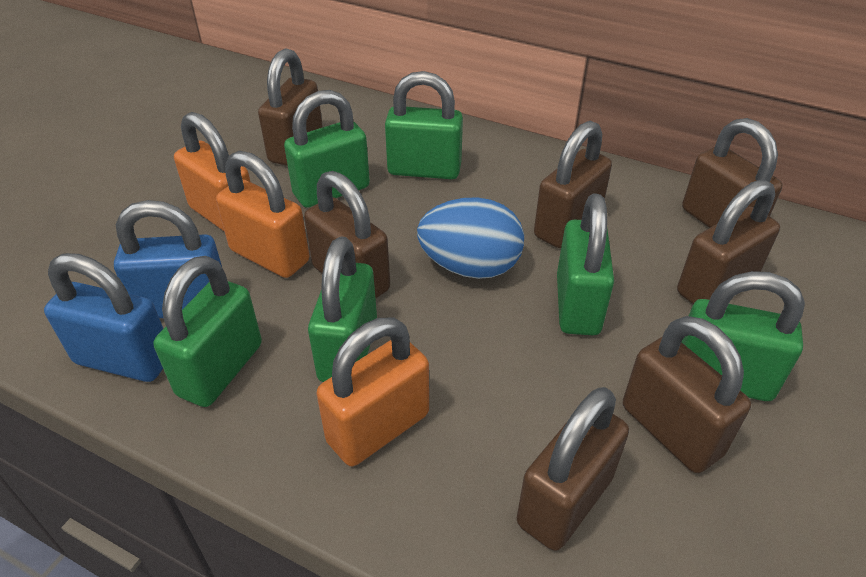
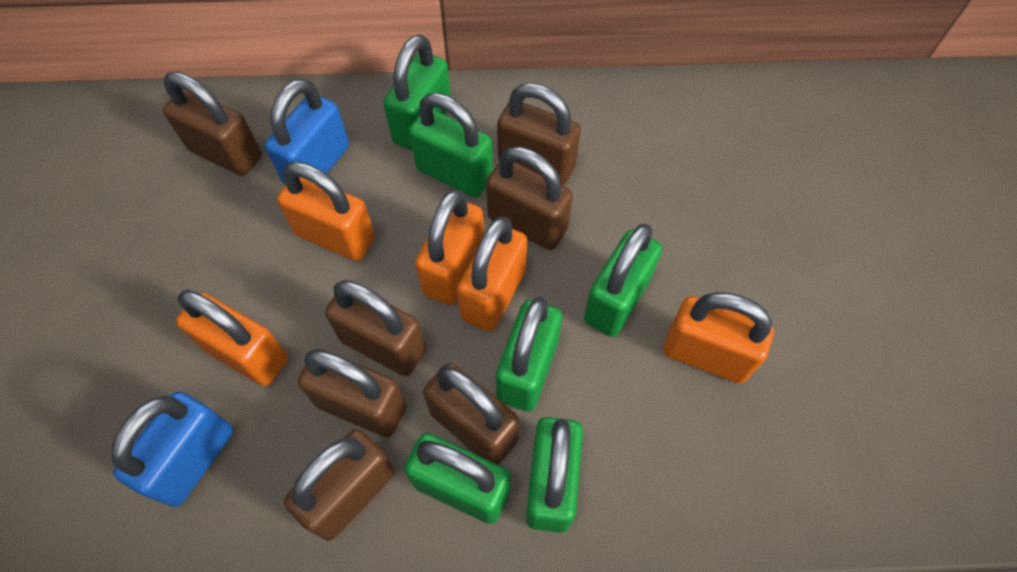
blue egg: 1 -> 0
orange padlock: 3 -> 5

